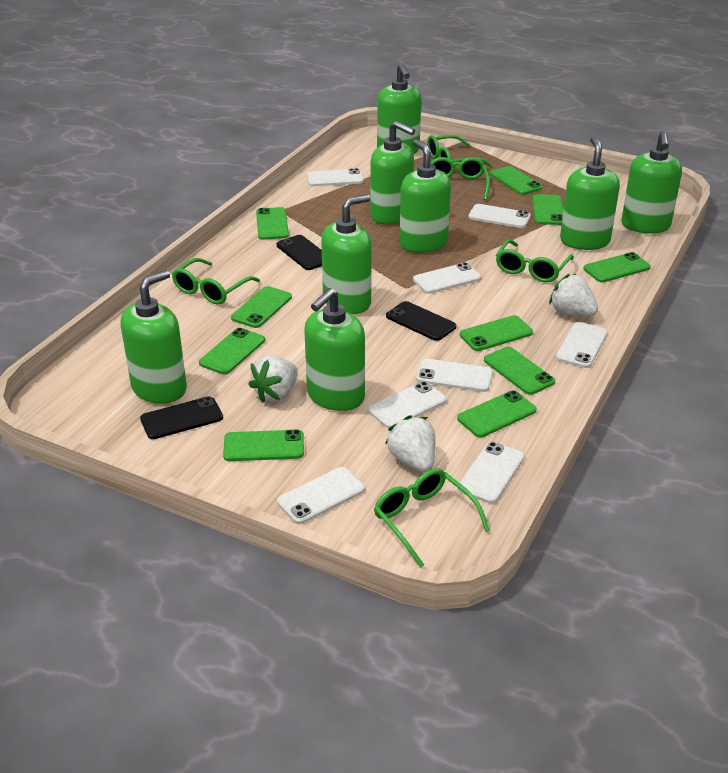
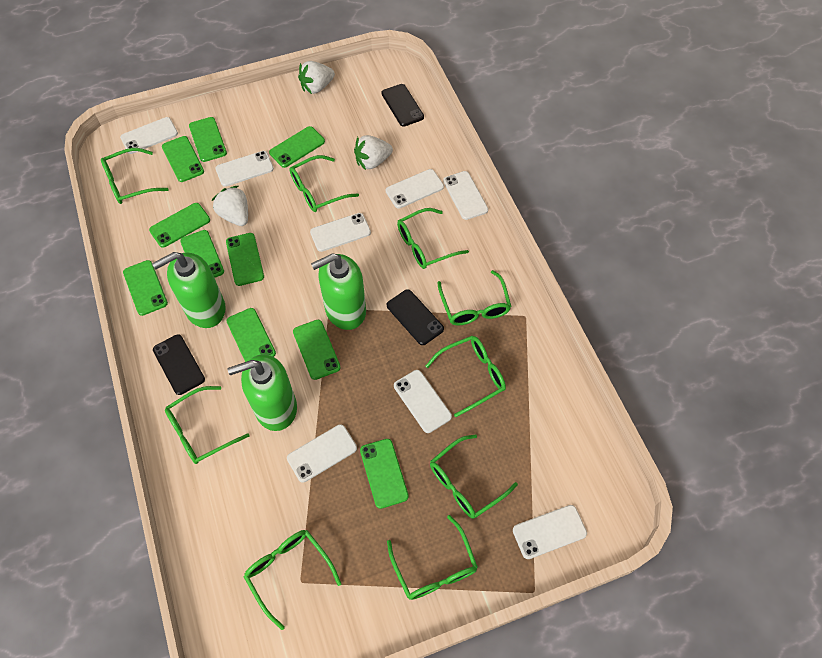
green glasses: 5 -> 9
green soap dispenser: 8 -> 3

